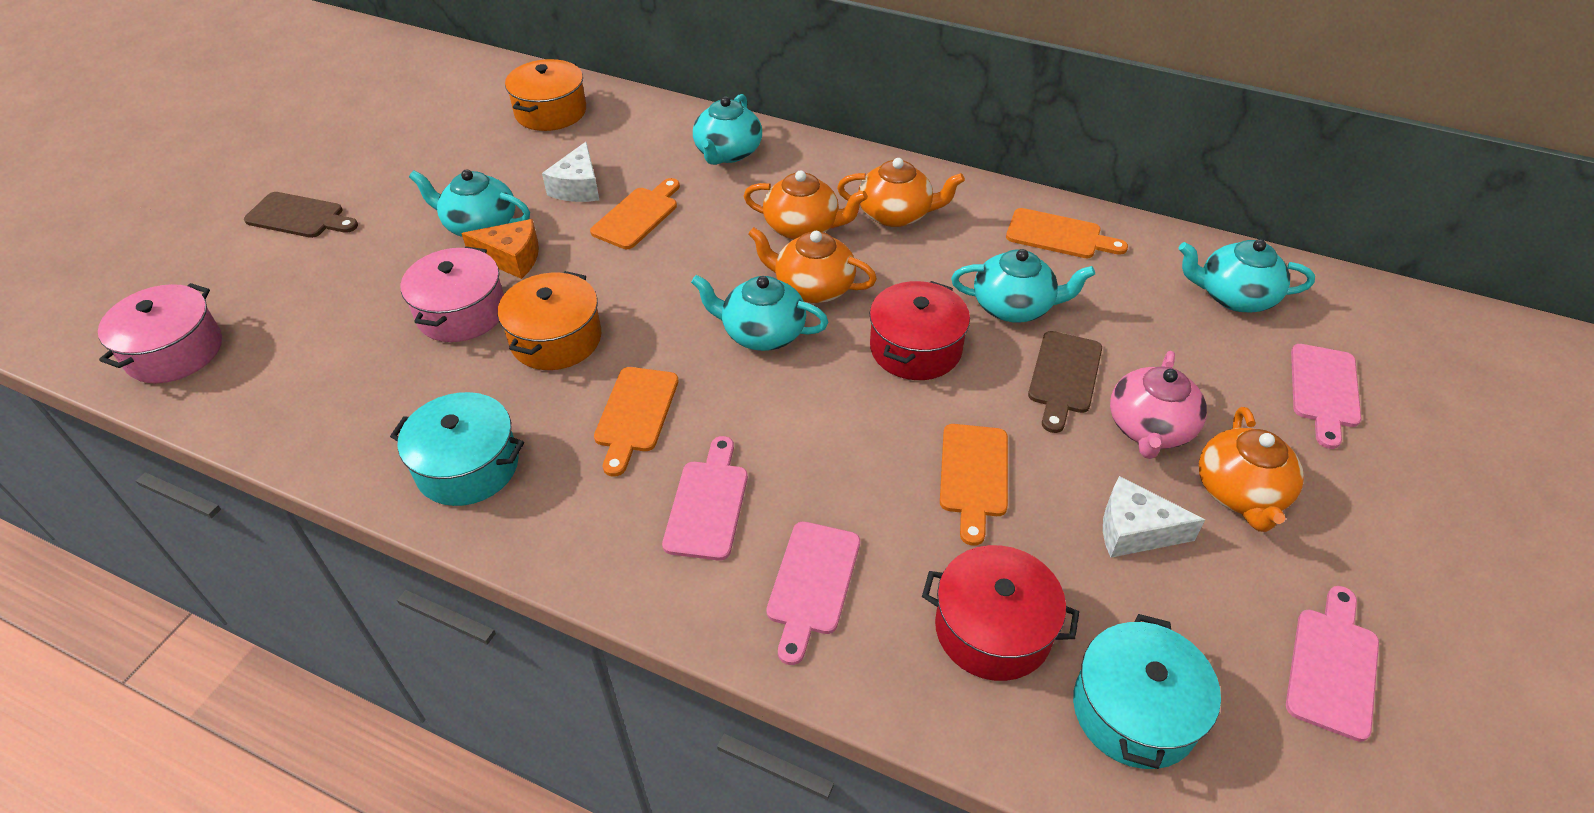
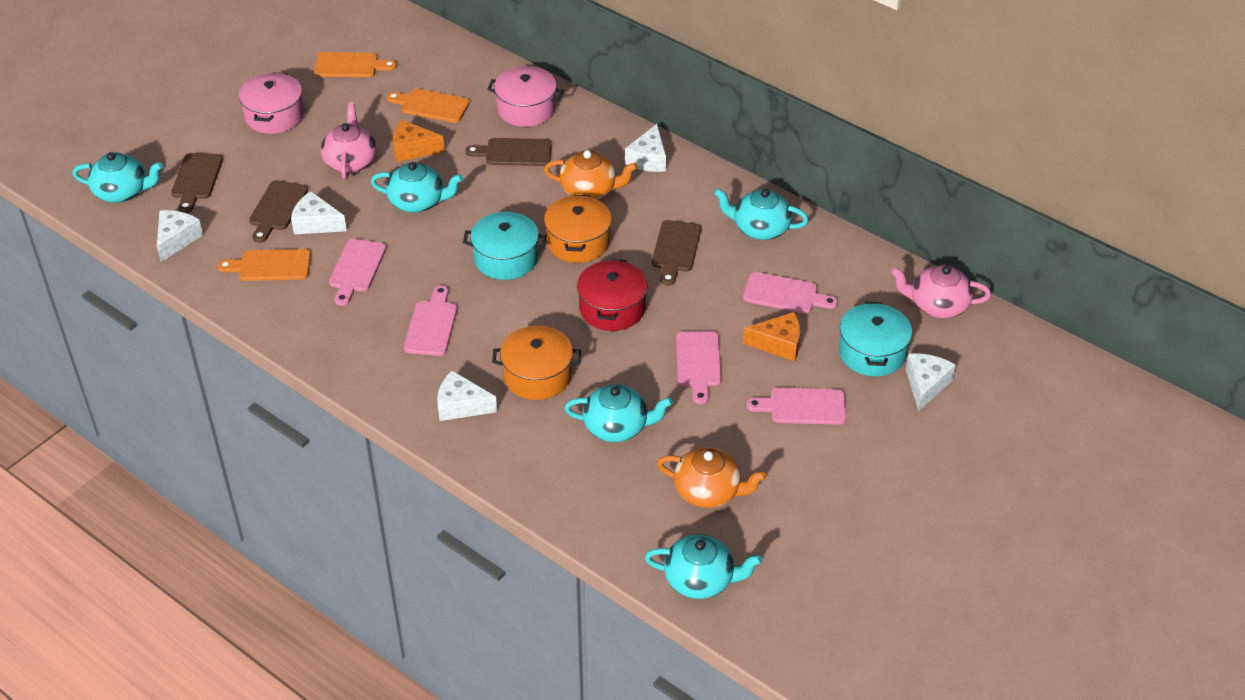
brown cutting board: 2 -> 4
orange cheese: 1 -> 2
orange cutting board: 4 -> 3
orange teapot: 4 -> 2
pink cutting board: 4 -> 5
pink teapot: 1 -> 2
red pot: 2 -> 1
white cheese: 2 -> 5

